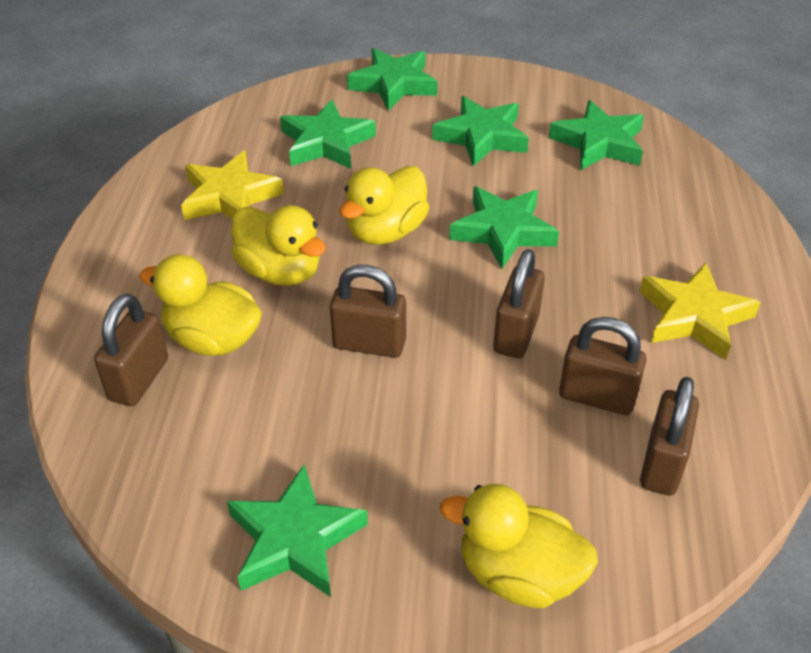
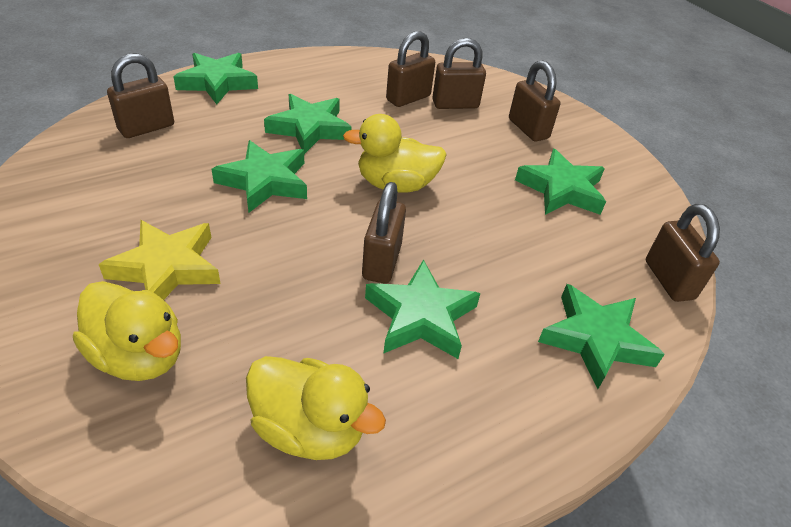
brown padlock: 5 -> 6
yellow duck: 4 -> 3
yellow star: 2 -> 1

